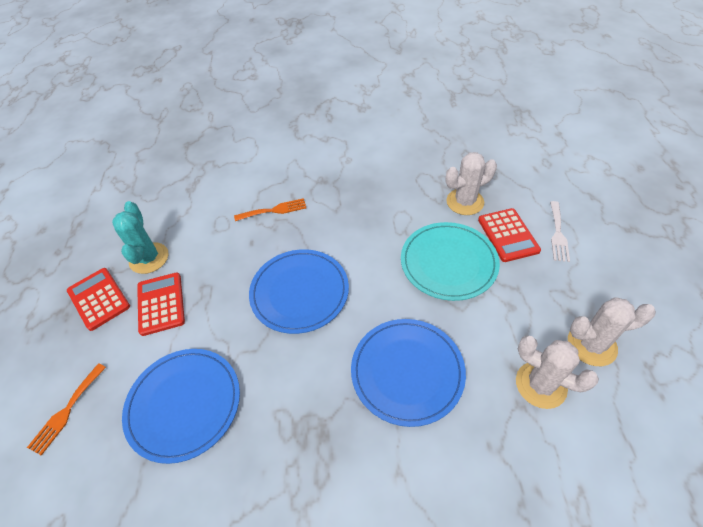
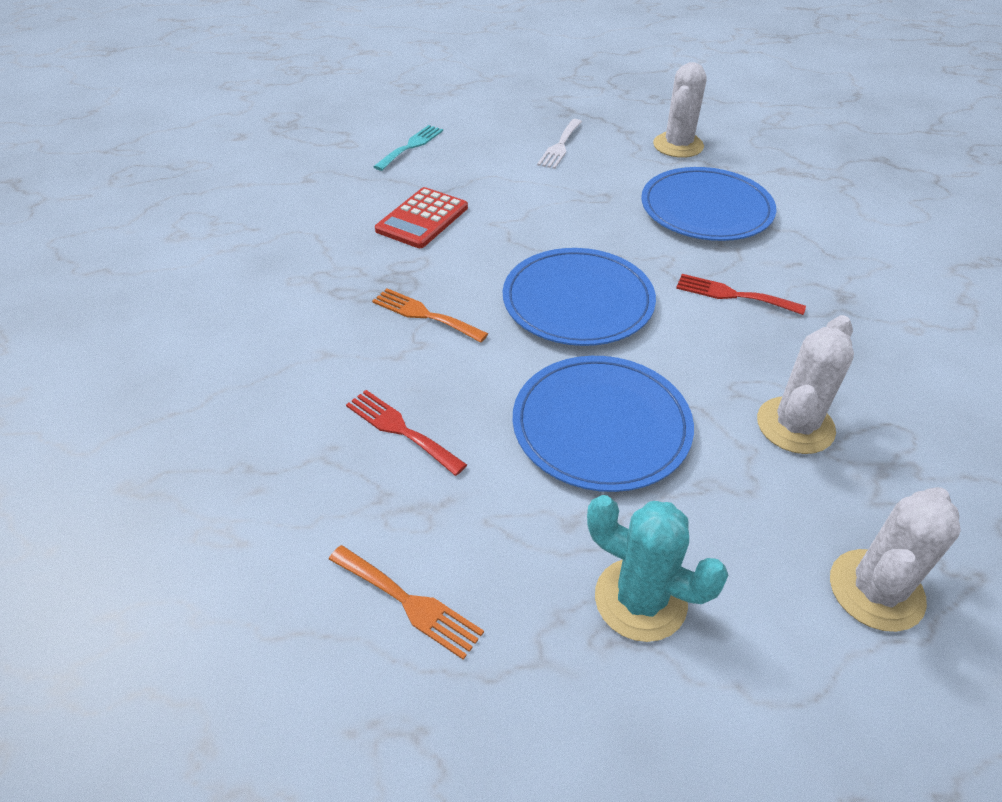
red calculator: 3 -> 1
red fork: 0 -> 2
turquoise fork: 0 -> 1
turquoise plate: 1 -> 0

